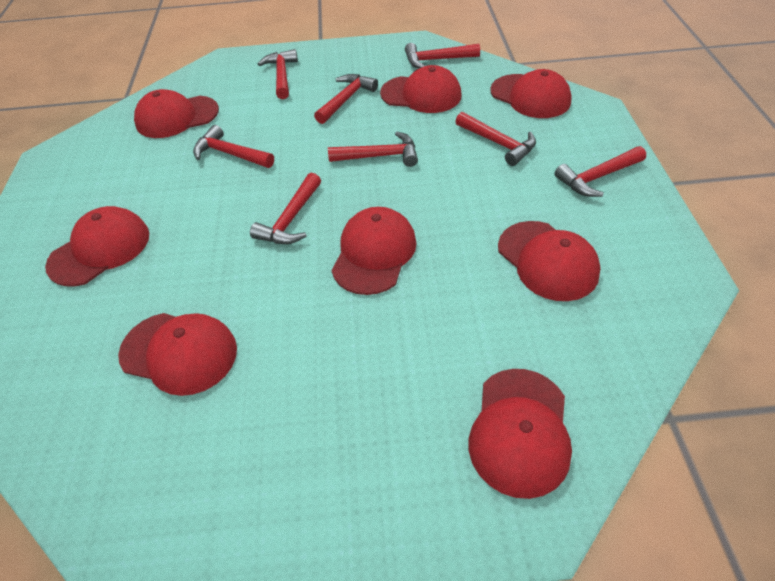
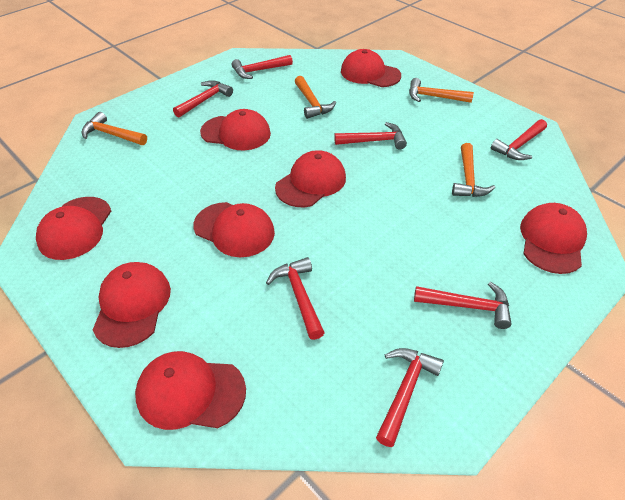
orange hammer: 0 -> 4
red hammer: 8 -> 7

